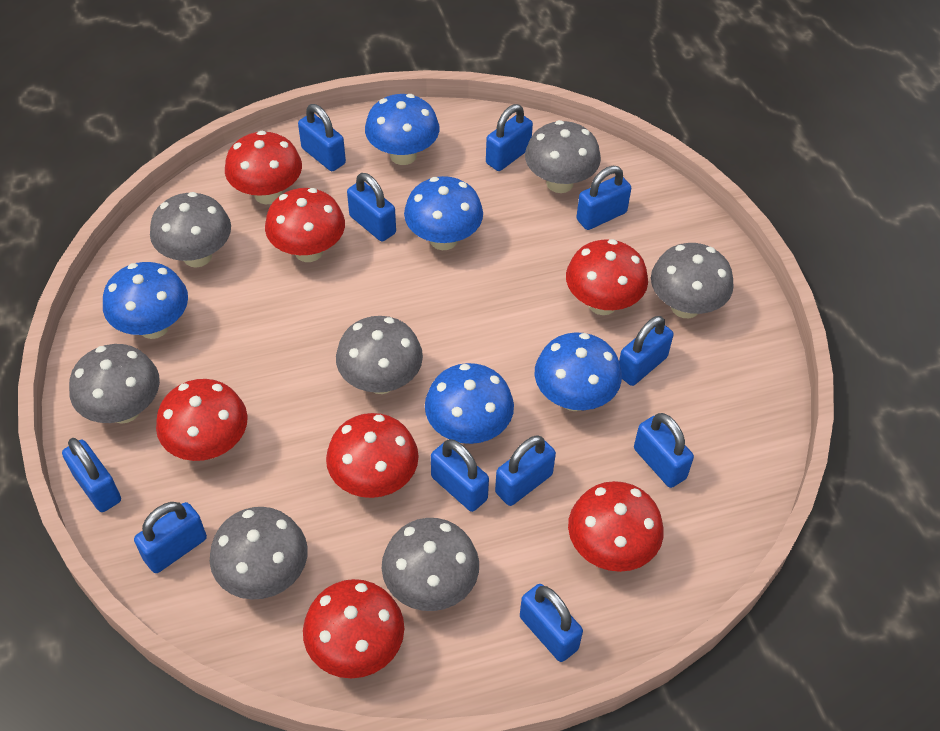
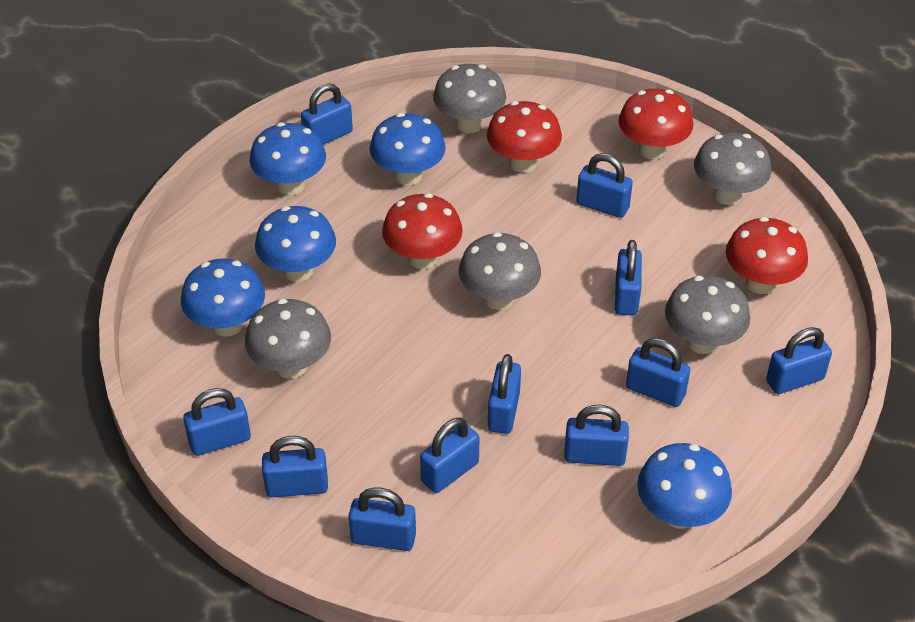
grey mushroom: 7 -> 5
red mushroom: 7 -> 4

